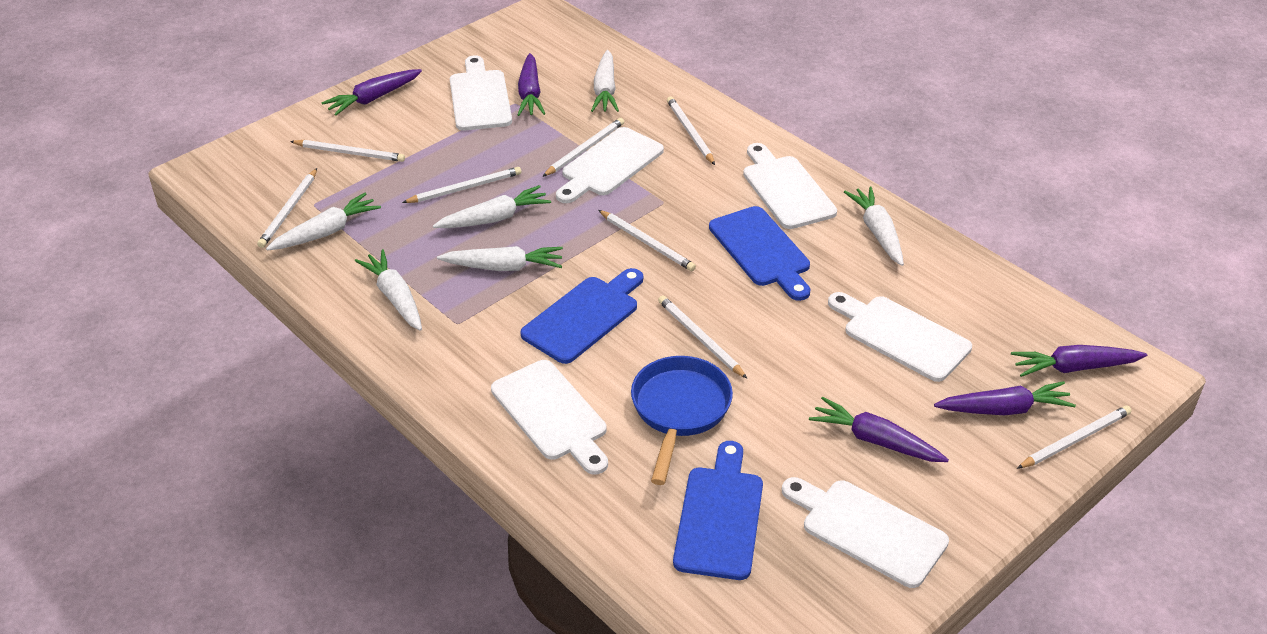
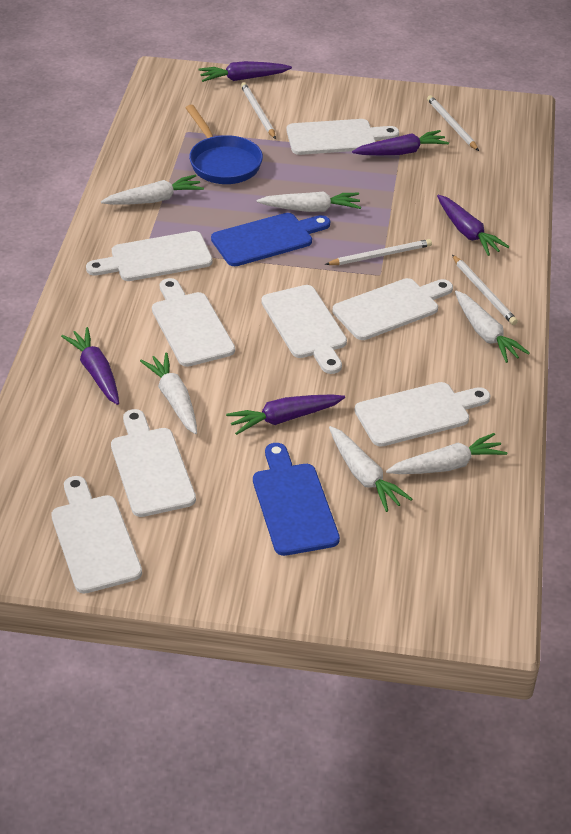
blue cutting board: 3 -> 2
white cutting board: 6 -> 8
white pencil: 8 -> 4

